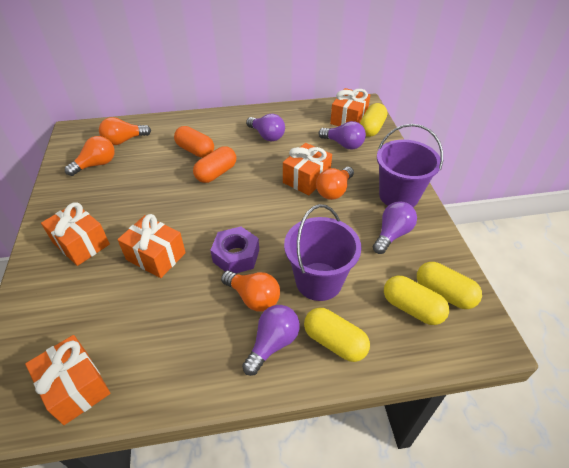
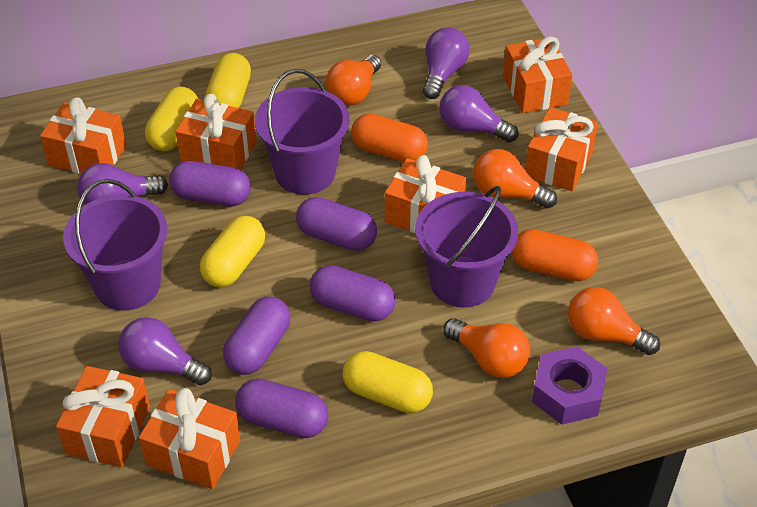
orange gift: 5 -> 7
purple bucket: 2 -> 3
purple capsule: 0 -> 5

